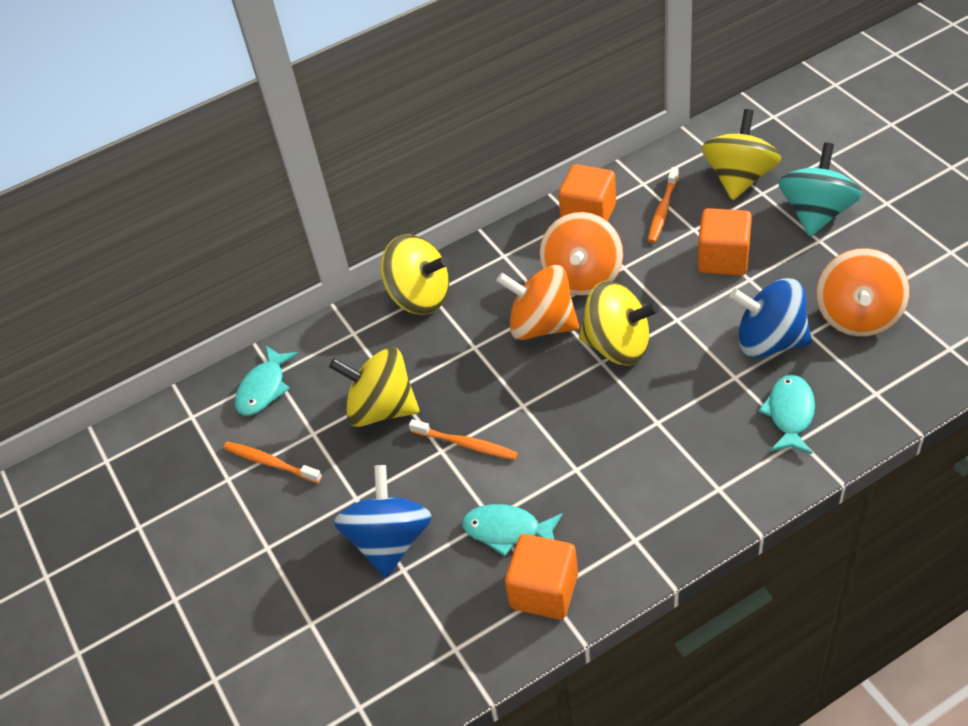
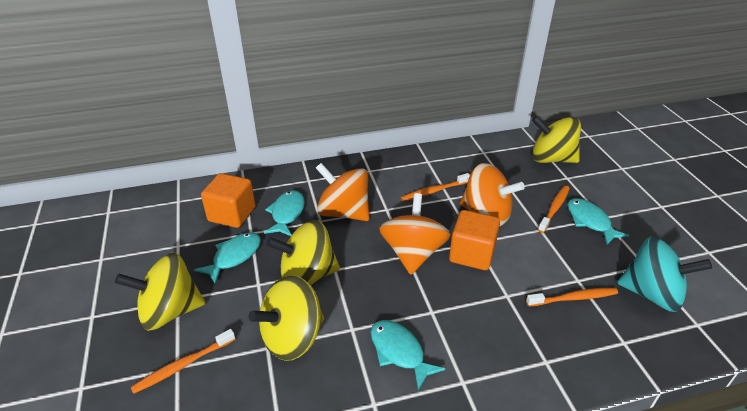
blue spinning top: 2 -> 0
orange cube: 3 -> 2
orange toothbrush: 3 -> 4
turquoise fish: 3 -> 4

